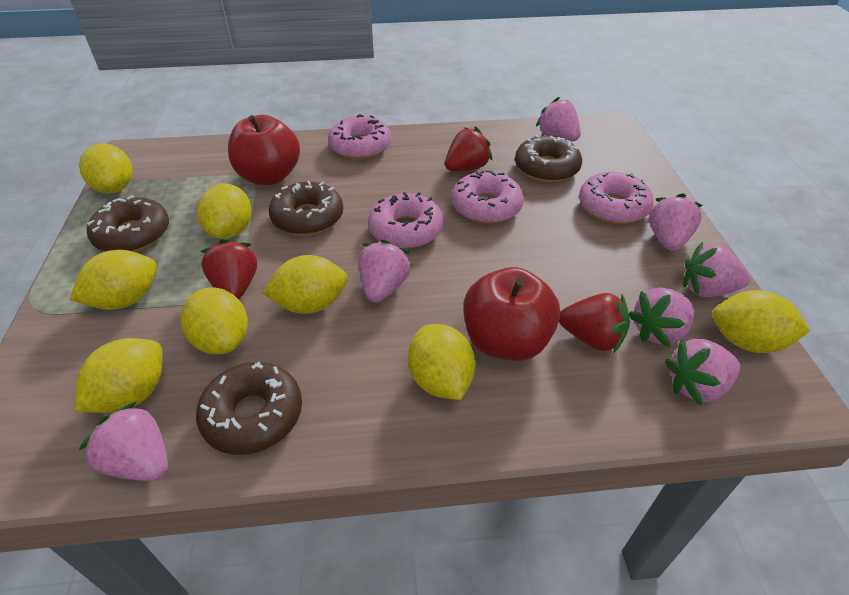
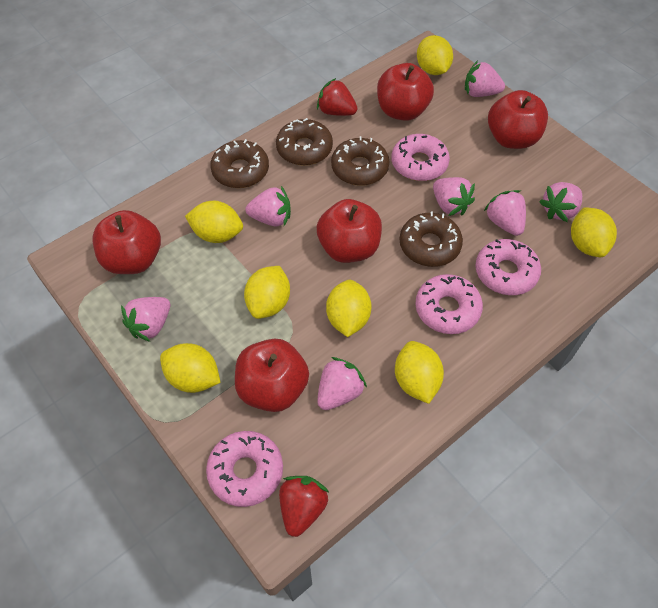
red apple: 2 -> 5
red strawberry: 3 -> 2
yellow lemon: 8 -> 7

